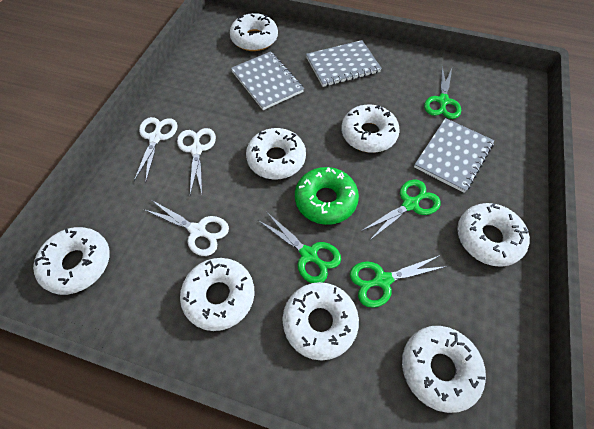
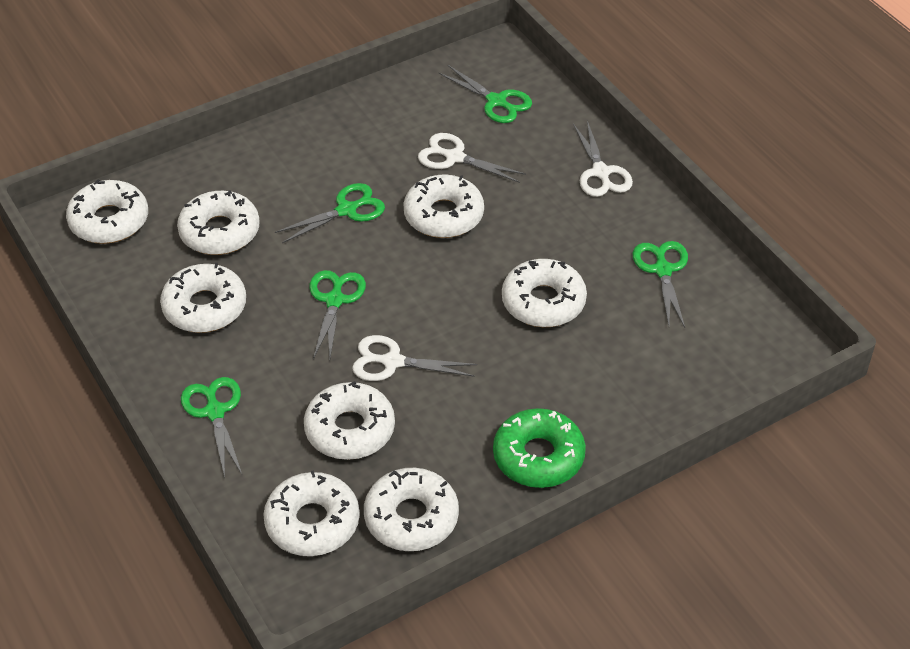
green scissors: 4 -> 5
grey notebook: 3 -> 0

